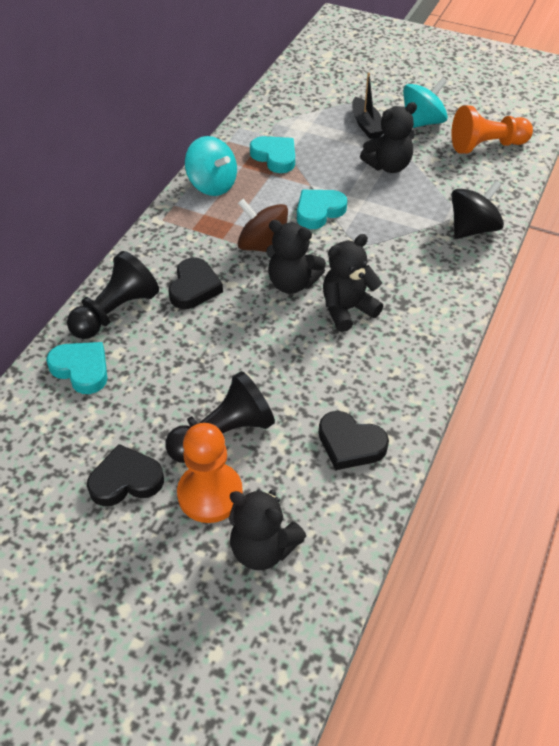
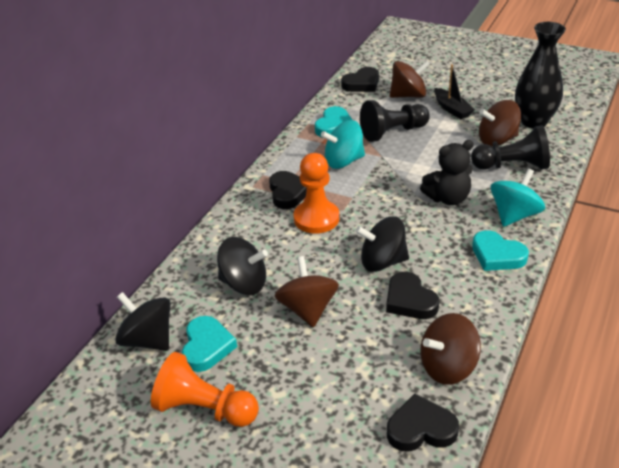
black heart: 3 -> 4
black spinning top: 1 -> 3
black teddy bear: 4 -> 1
black vase: 0 -> 1
brown spinning top: 1 -> 4

